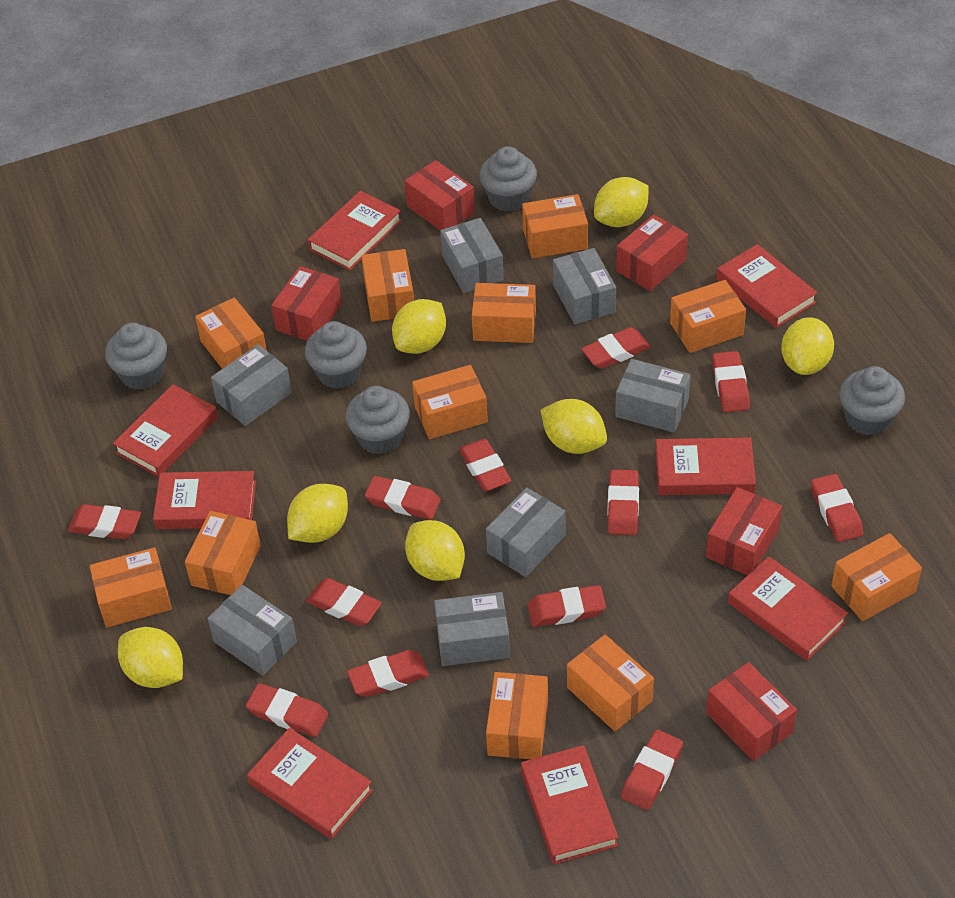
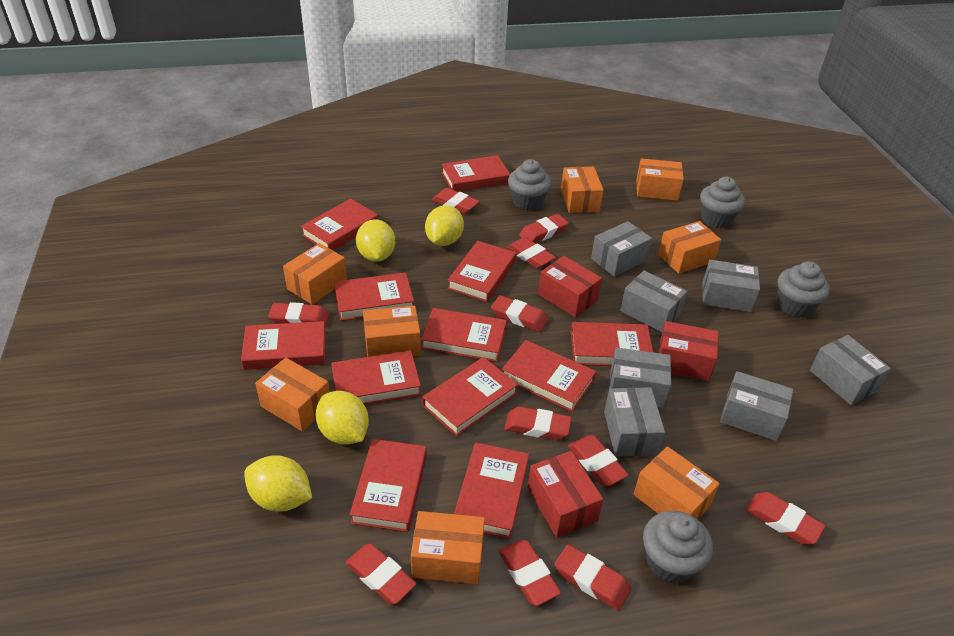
grey cupcake: 5 -> 4
orange box: 11 -> 8
red book: 8 -> 12
red box: 5 -> 3
red eraser: 12 -> 11
yellow lemon: 7 -> 4

